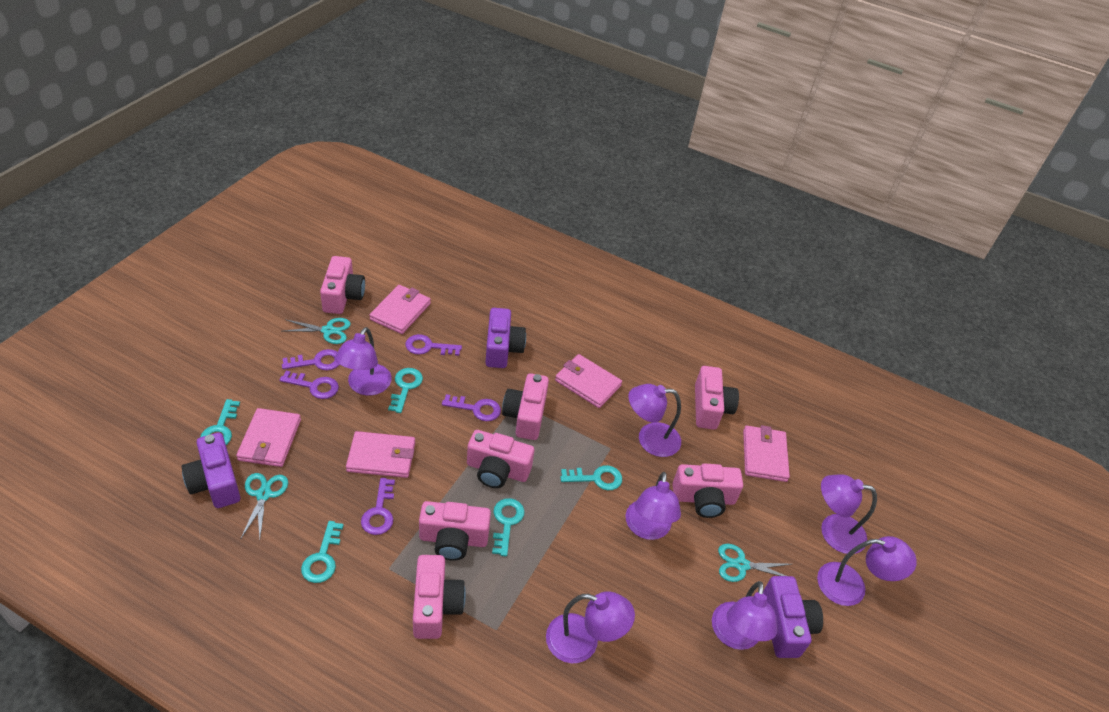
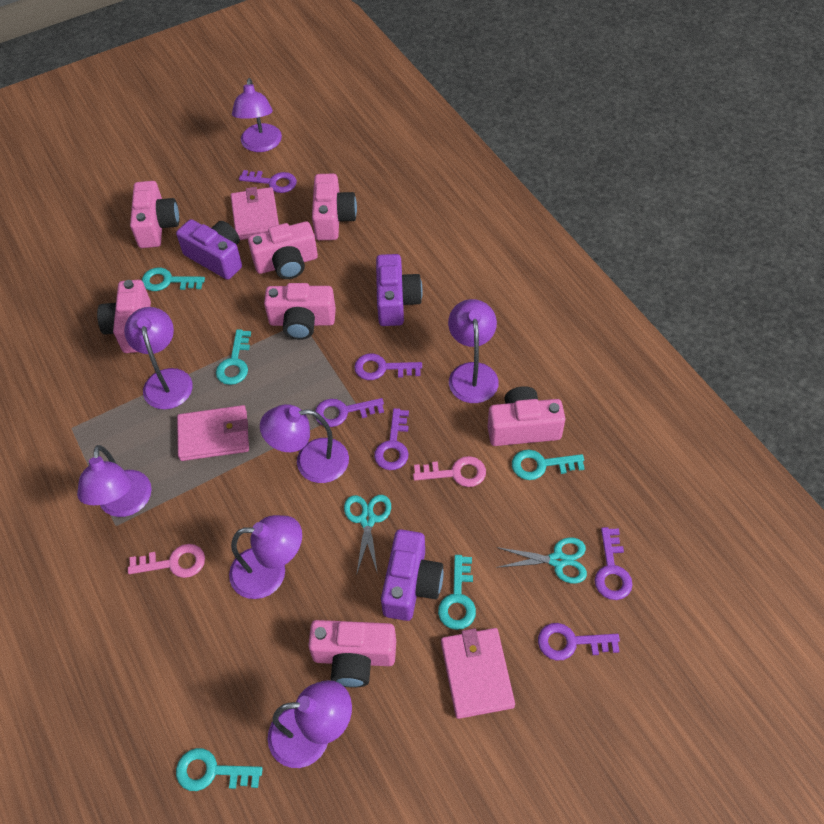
pink key: 0 -> 2
pink wallet: 5 -> 3
purple key: 5 -> 6
turquoise scissors: 3 -> 2

